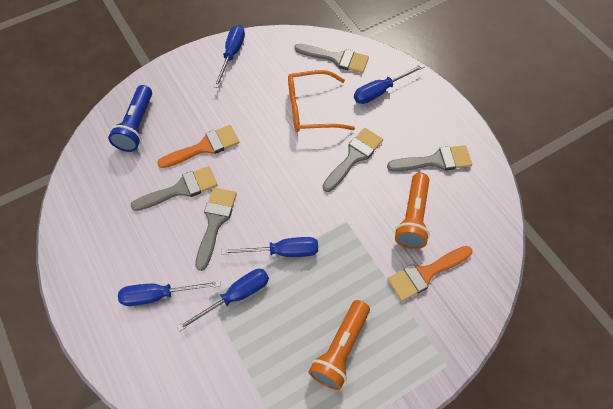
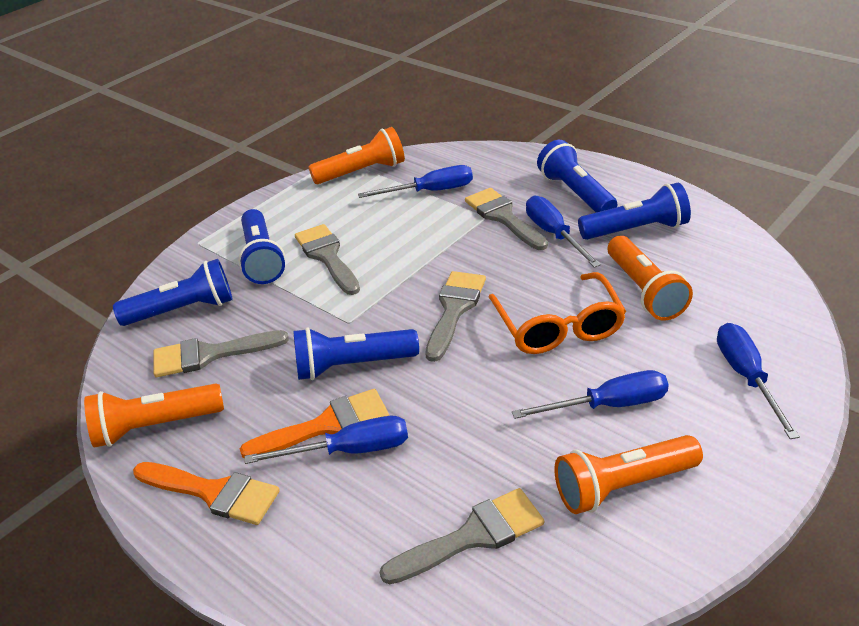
blue flashlight: 1 -> 5
orange flashlight: 2 -> 4

